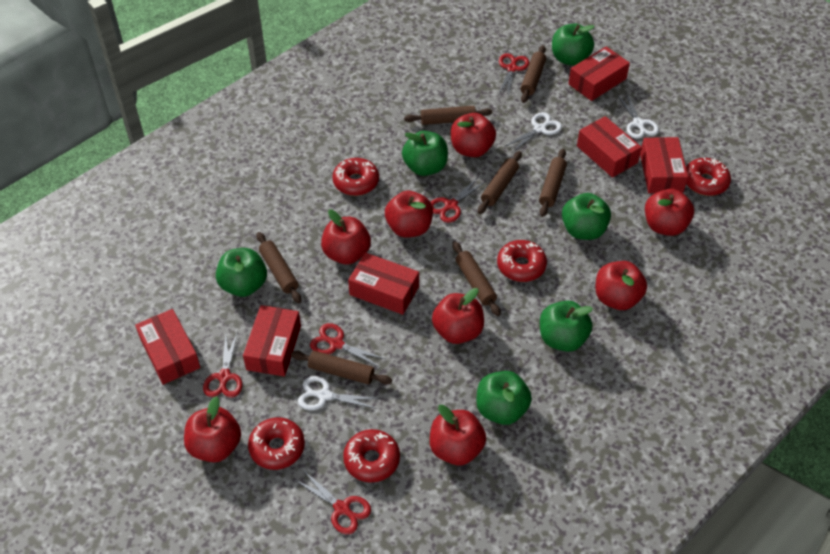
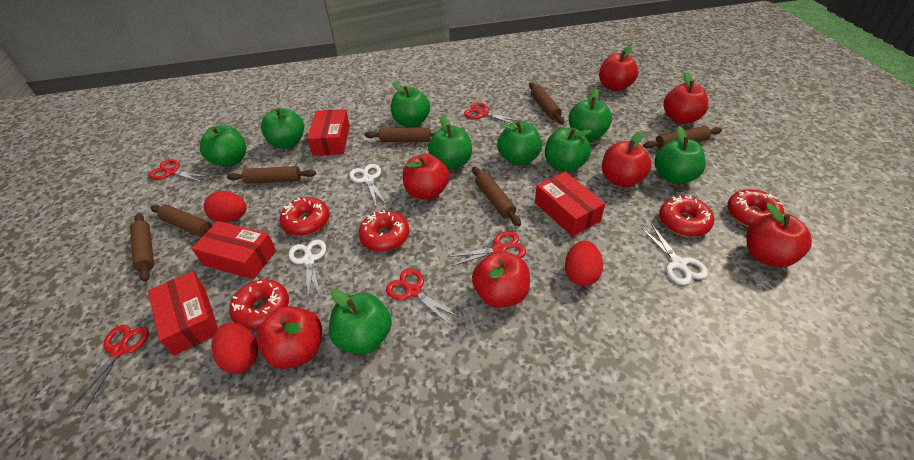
green apple: 6 -> 9
red apple: 8 -> 7
red box: 6 -> 4
red egg: 0 -> 3

